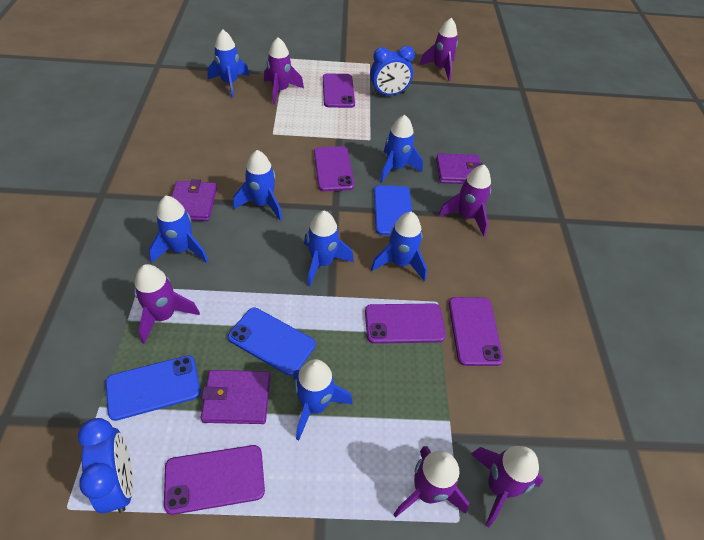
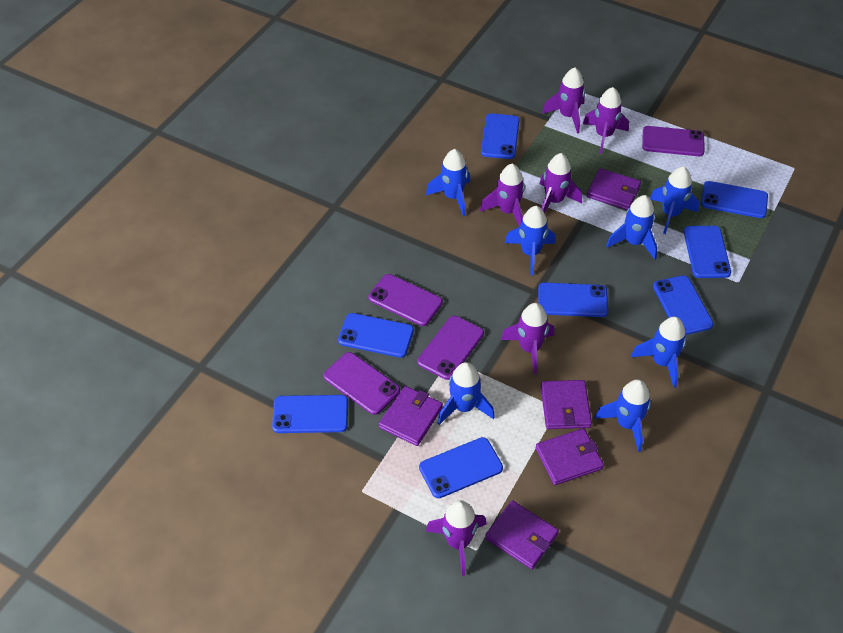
blue clock: 2 -> 0
blue phone: 3 -> 8
purple phone: 5 -> 4
purple wallet: 3 -> 5

